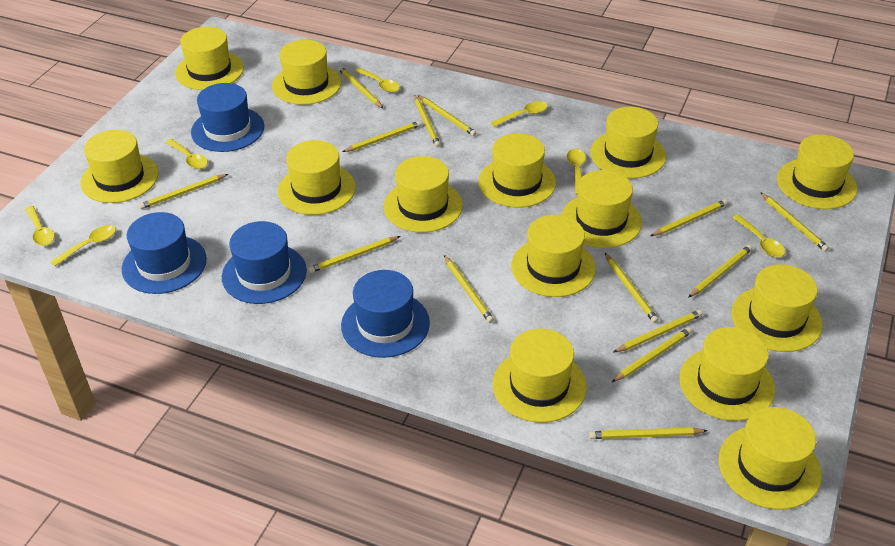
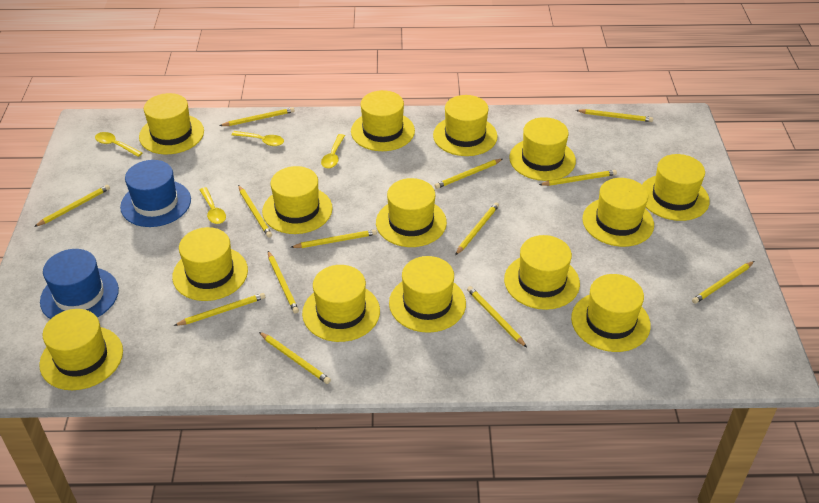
blue hat: 4 -> 2
yellow pencil: 14 -> 13
yellow spoon: 7 -> 4

